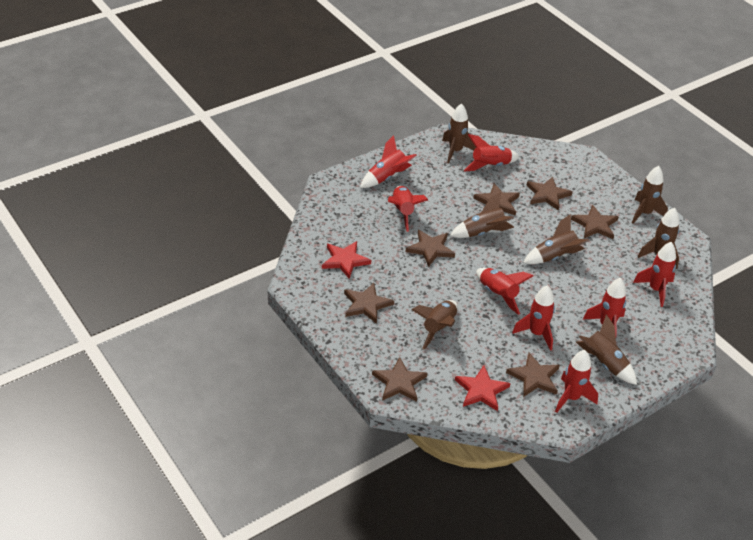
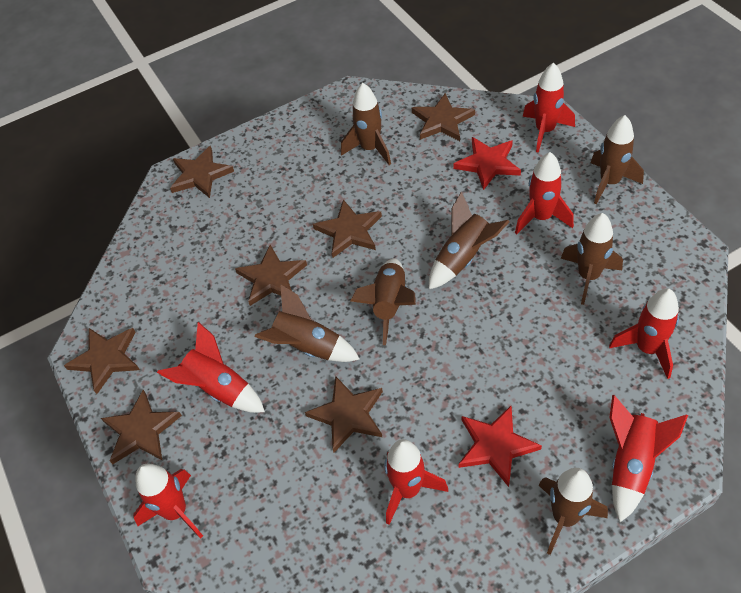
red rocket: 8 -> 7

